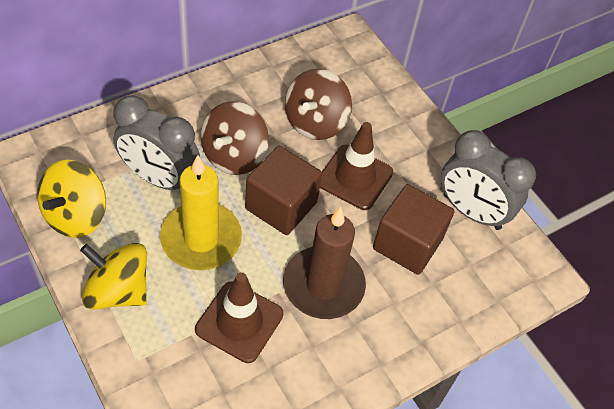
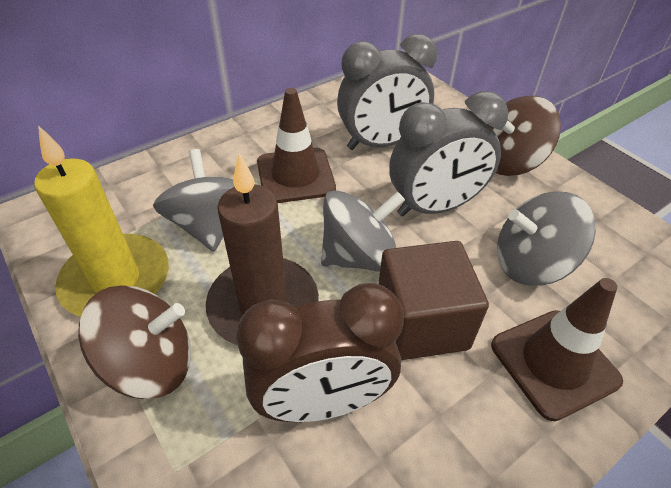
brown clock: 0 -> 1
brown cube: 2 -> 1
grey spinning top: 0 -> 3
yellow spinning top: 2 -> 0

